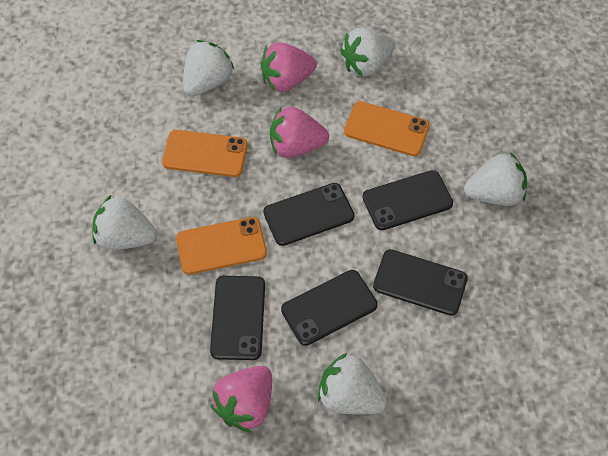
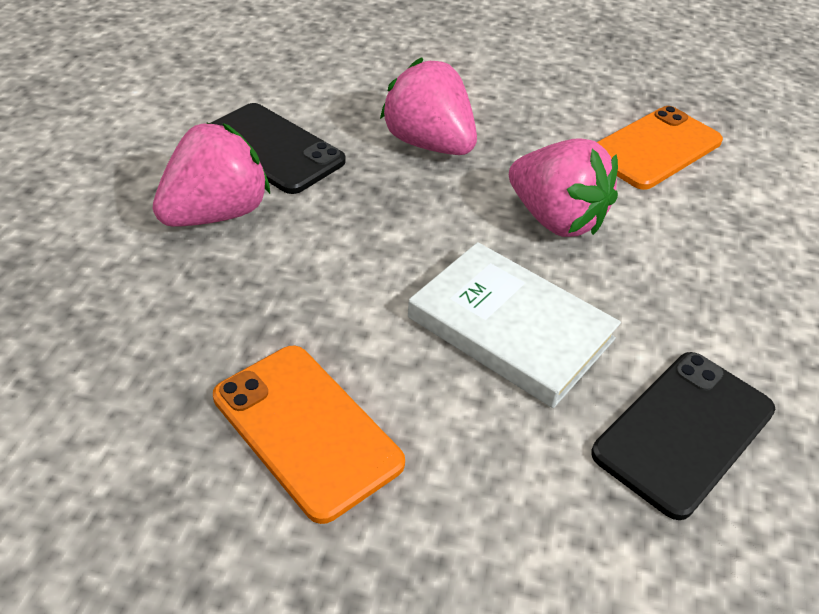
black phone: 5 -> 2
orange phone: 3 -> 2
white book: 0 -> 1
white strawberry: 5 -> 0

